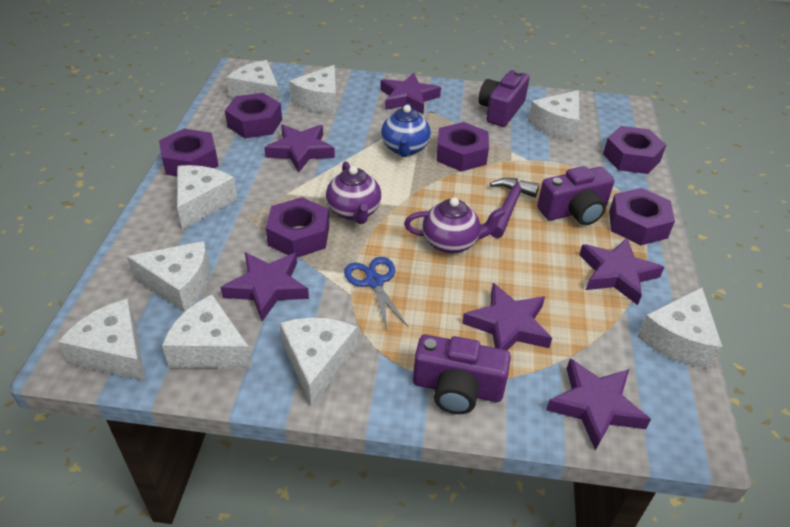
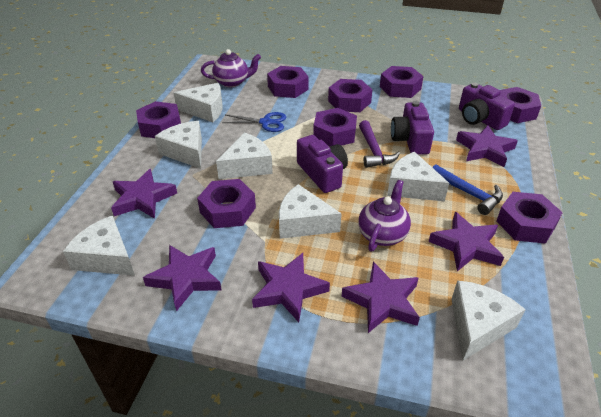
blue hammer: 0 -> 1
blue teapot: 1 -> 0
purple nut: 6 -> 8
white cheese: 9 -> 7

